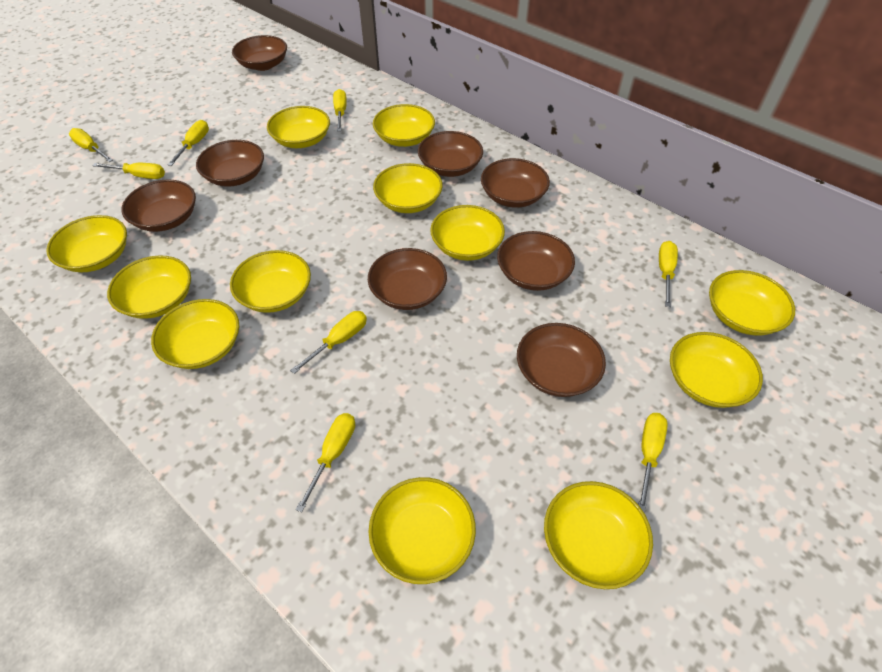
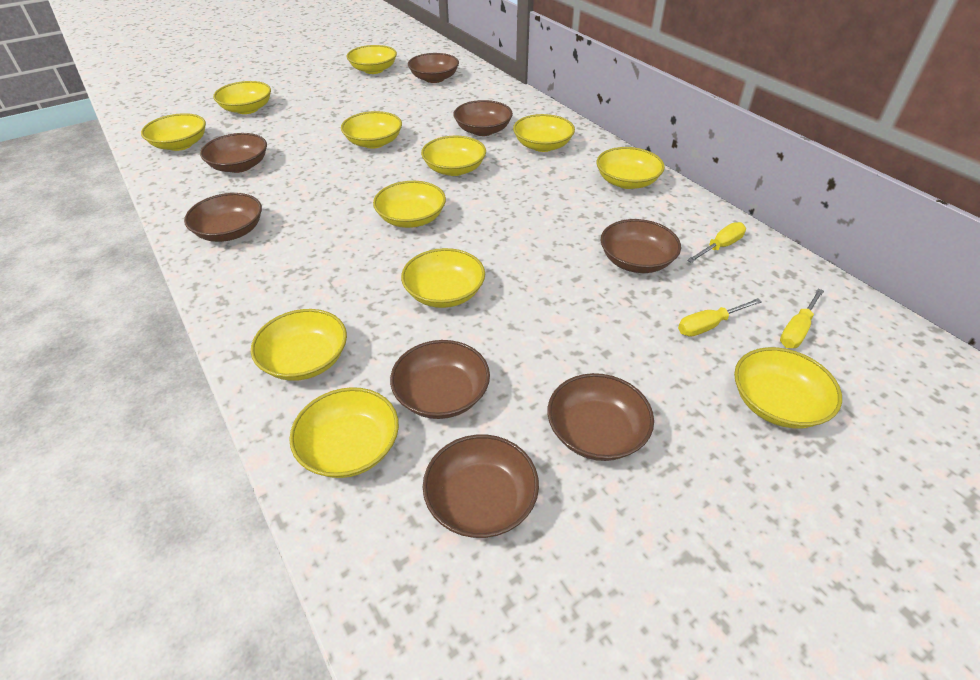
yellow screwdriver: 8 -> 3

